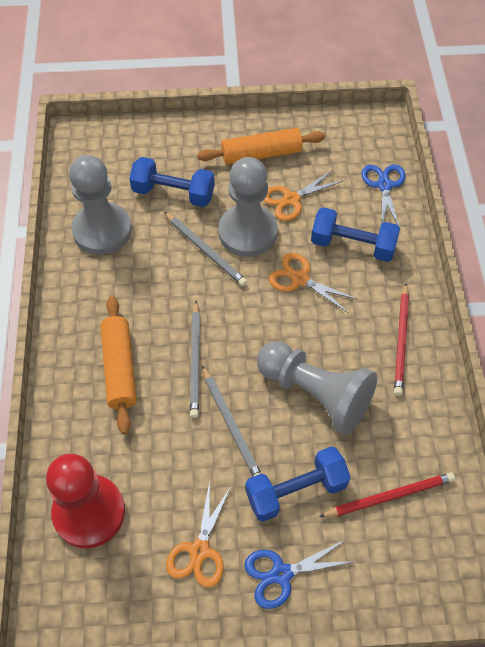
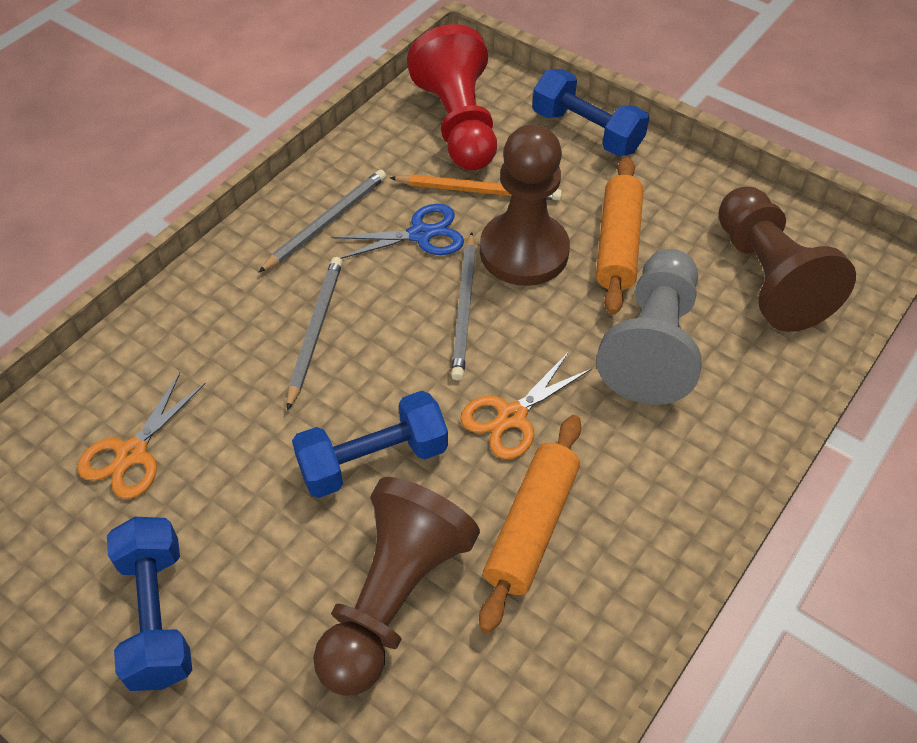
blue scissors: 2 -> 1
brown pawn: 0 -> 3
grey pawn: 3 -> 1
orange pencil: 0 -> 1
orange scissors: 3 -> 2
red pencil: 2 -> 0

